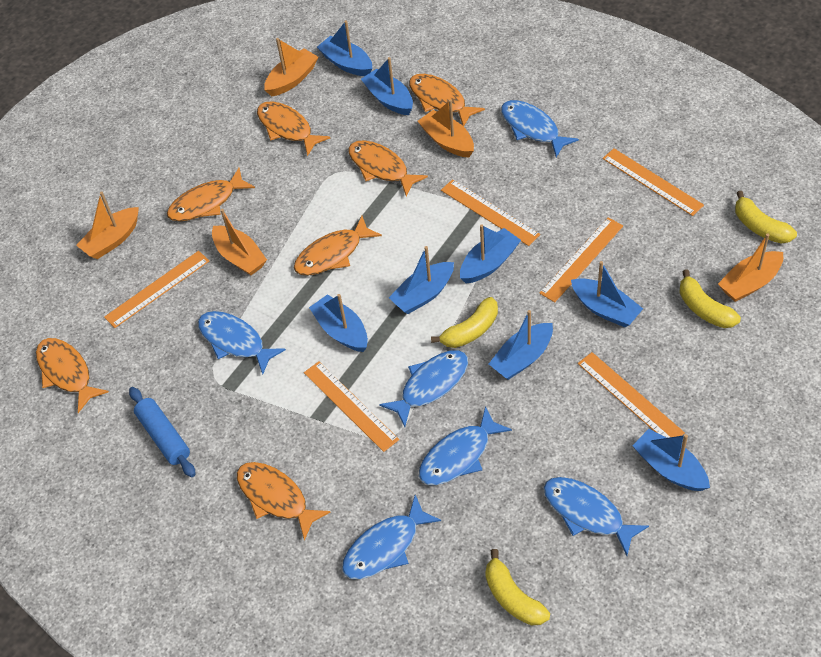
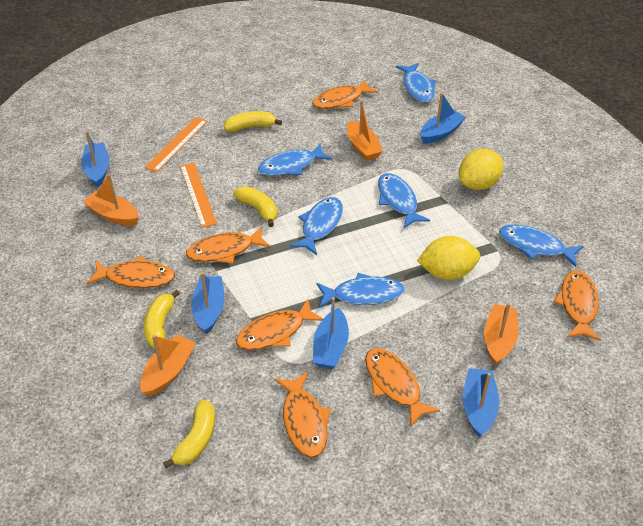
blue boat: 8 -> 5
blue rolling pin: 1 -> 0
orange boat: 5 -> 4
orange ruler: 6 -> 2
yellow lemon: 0 -> 2

